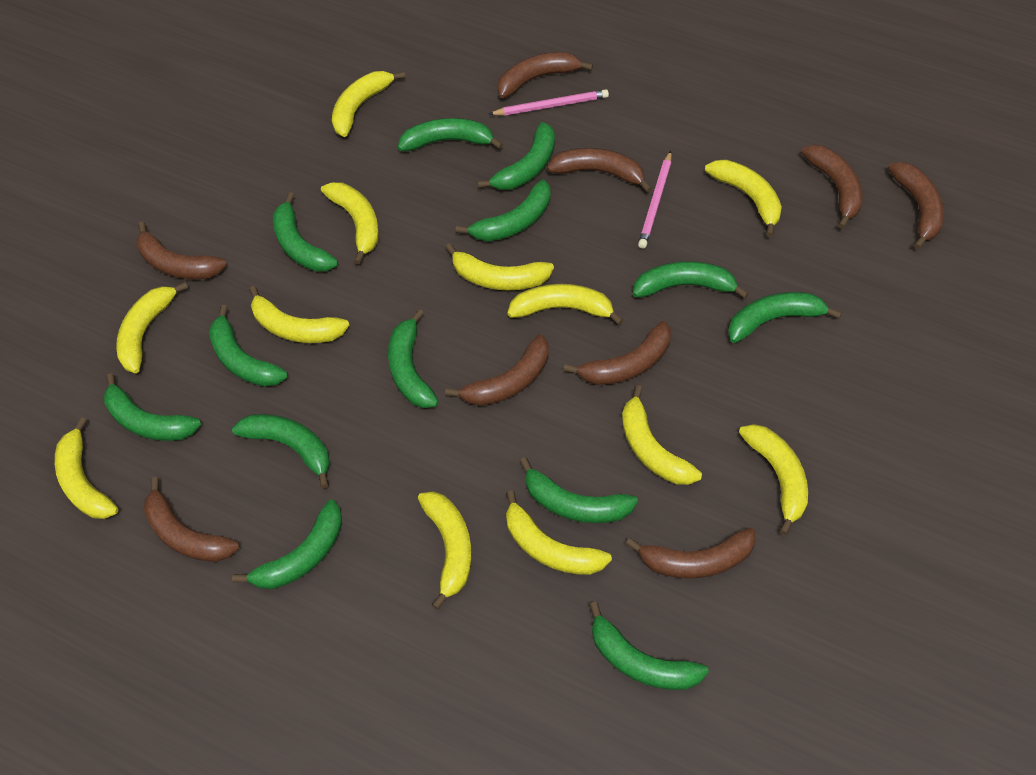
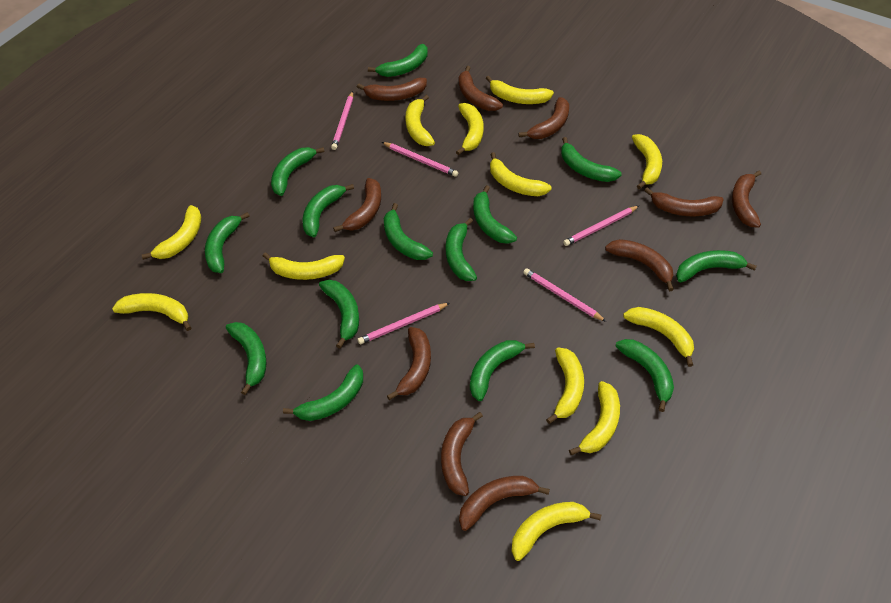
brown banana: 9 -> 10
green banana: 13 -> 14
pink pencil: 2 -> 5

